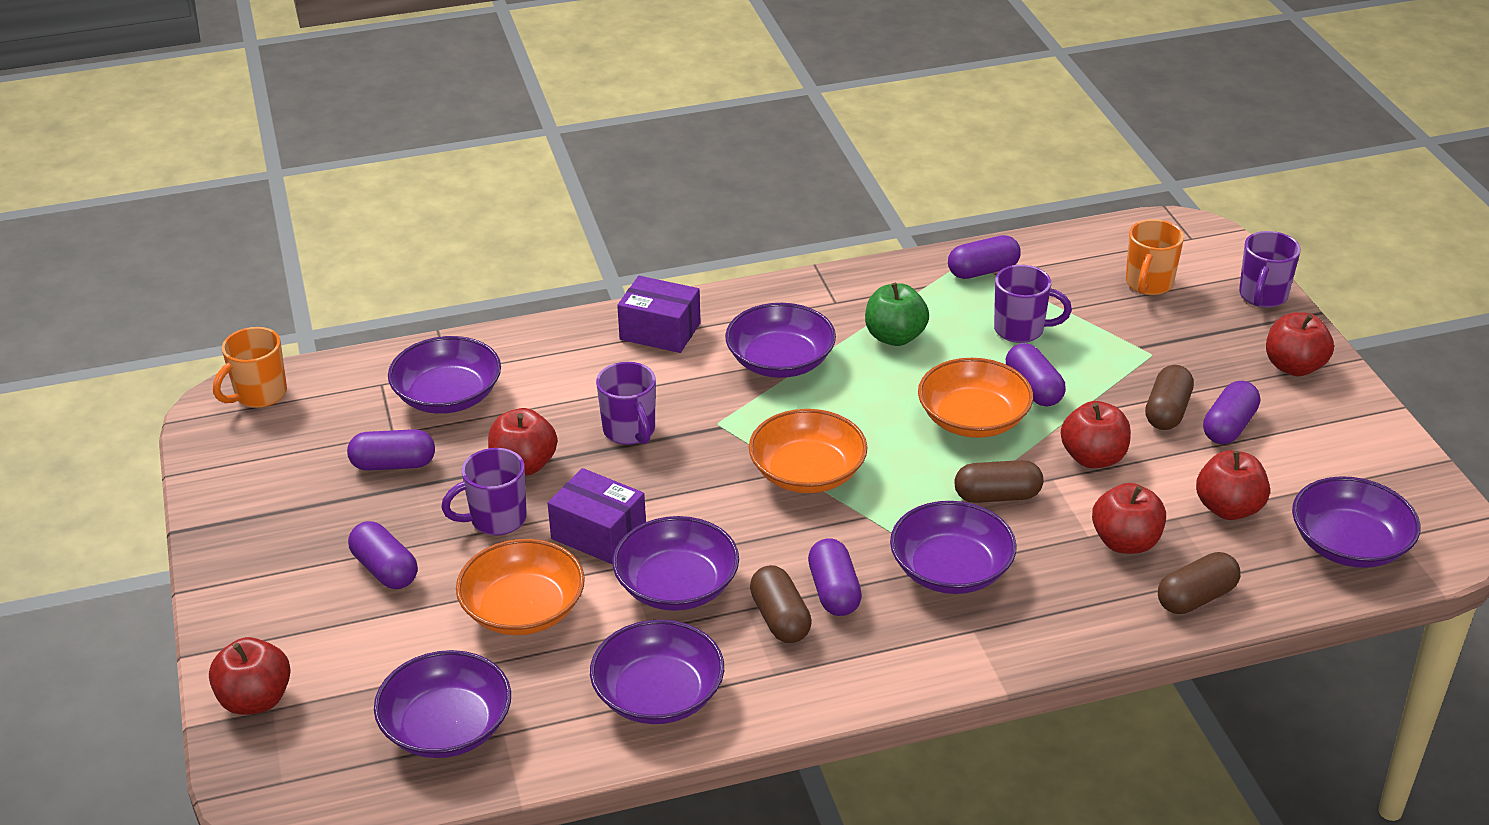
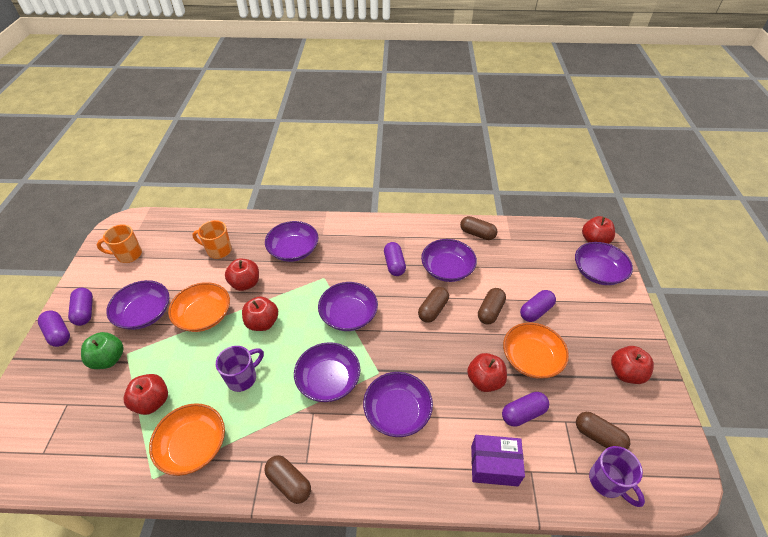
brown capsule: 4 -> 5
purple box: 2 -> 1
purple capsule: 6 -> 5
purple mug: 4 -> 2

